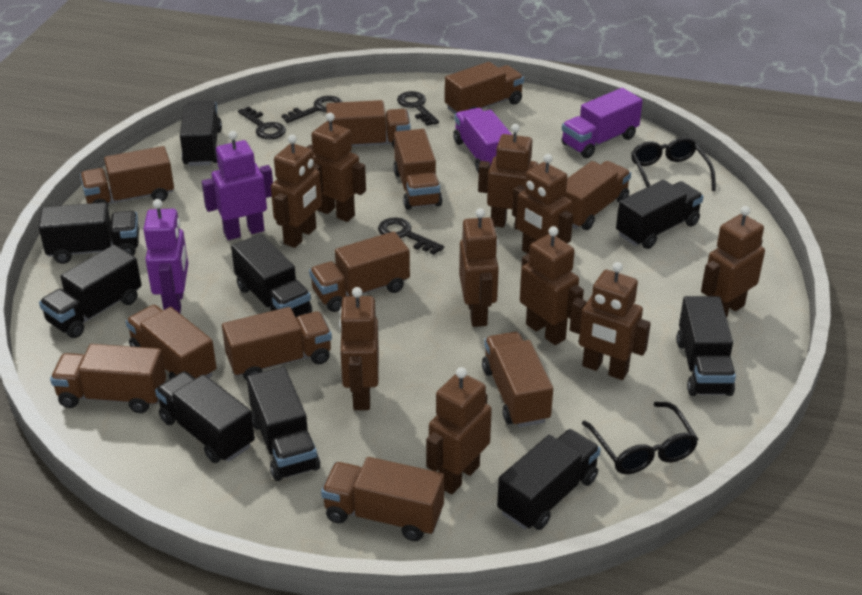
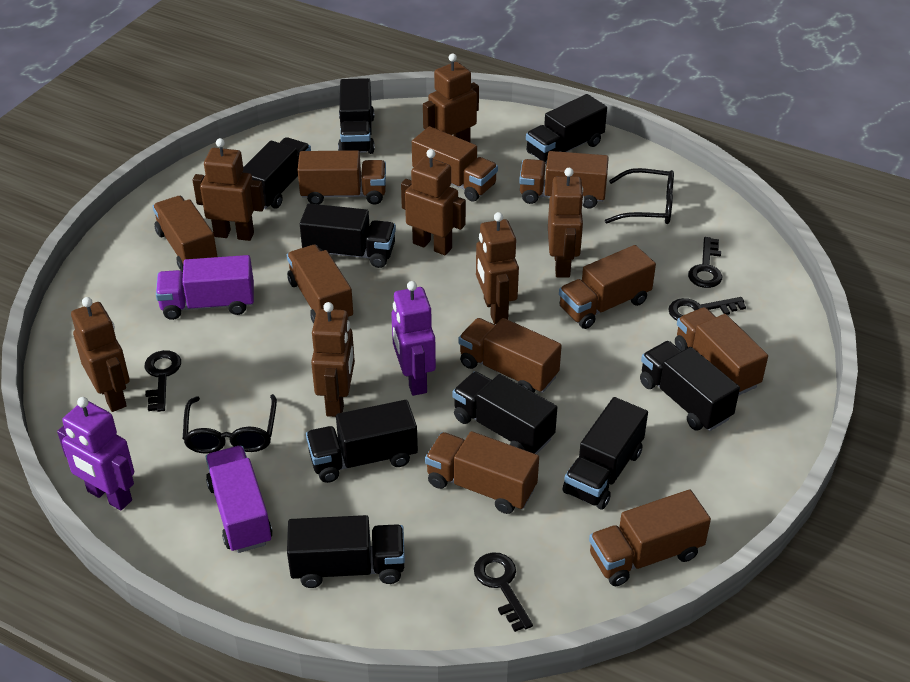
brown robot: 10 -> 7
brown truck: 11 -> 10

